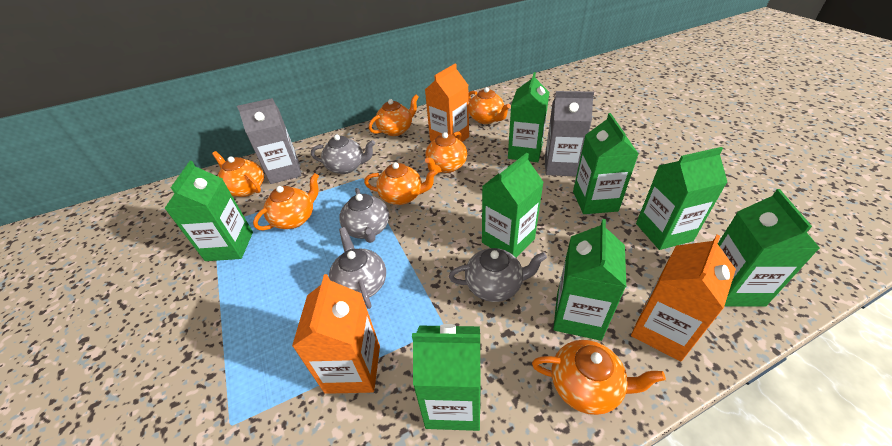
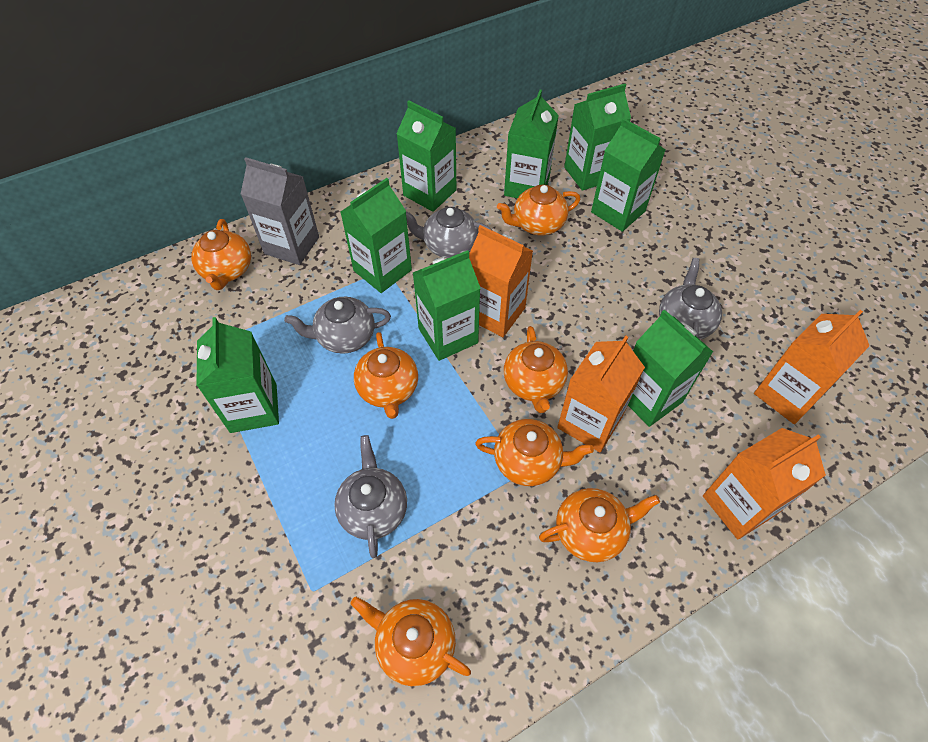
grey carton: 2 -> 1
orange carton: 3 -> 4

